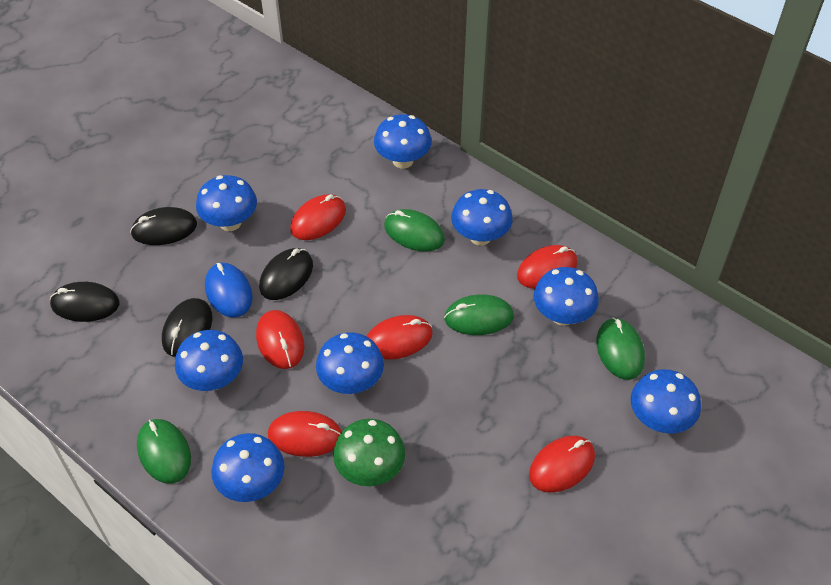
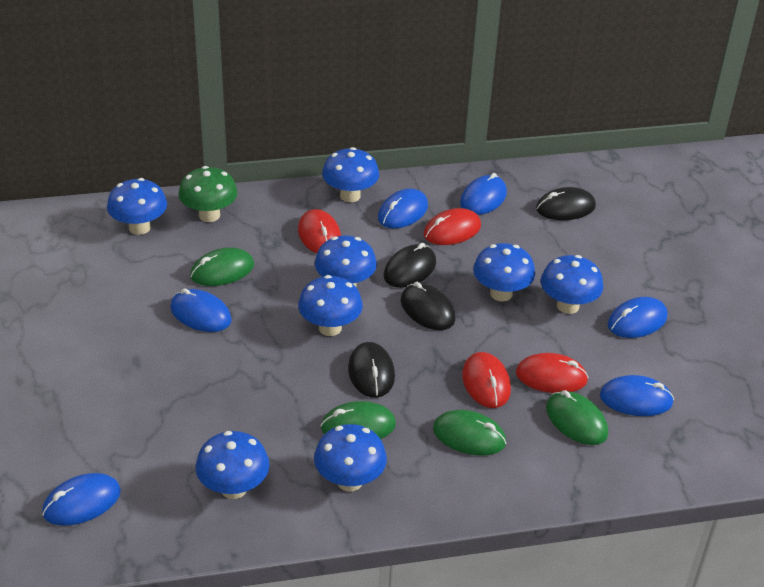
blue mouse: 1 -> 6
red mouse: 6 -> 4

